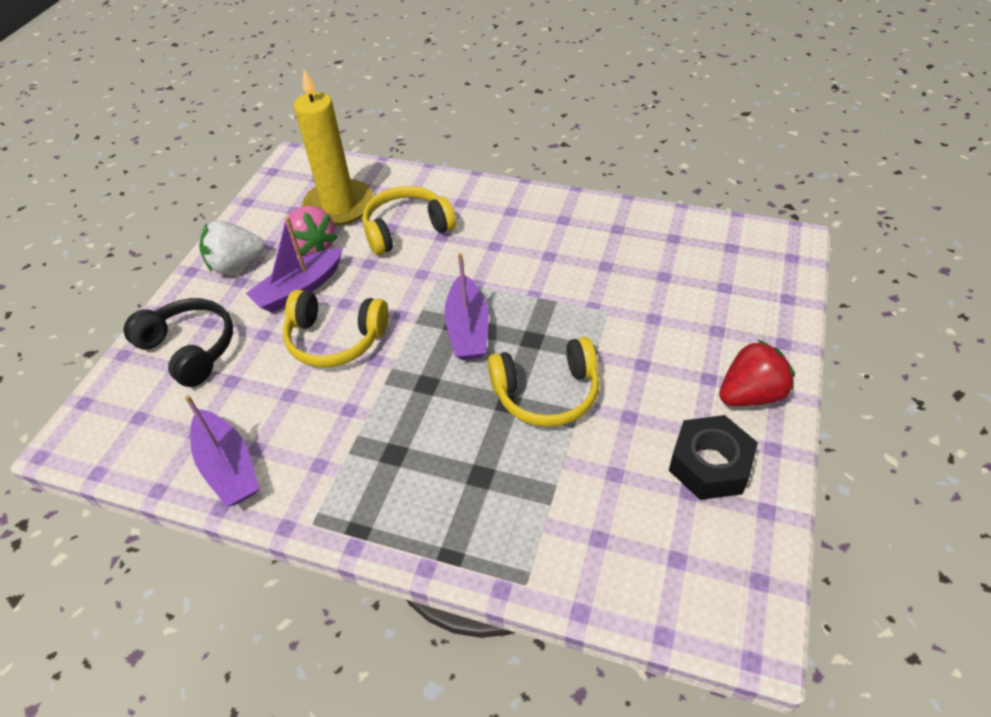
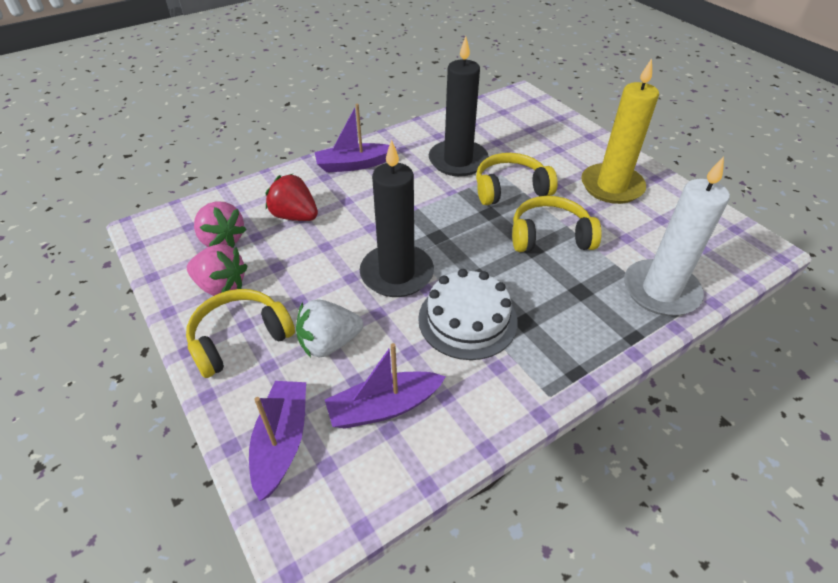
black candle: 0 -> 2
black headphones: 1 -> 0
black nut: 1 -> 0
pink strawberry: 1 -> 2
white cake: 0 -> 1
white candle: 0 -> 1

